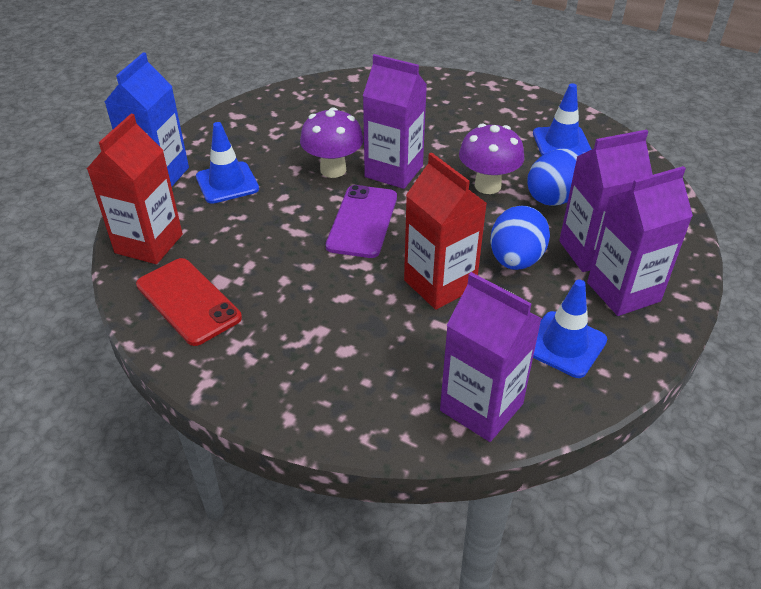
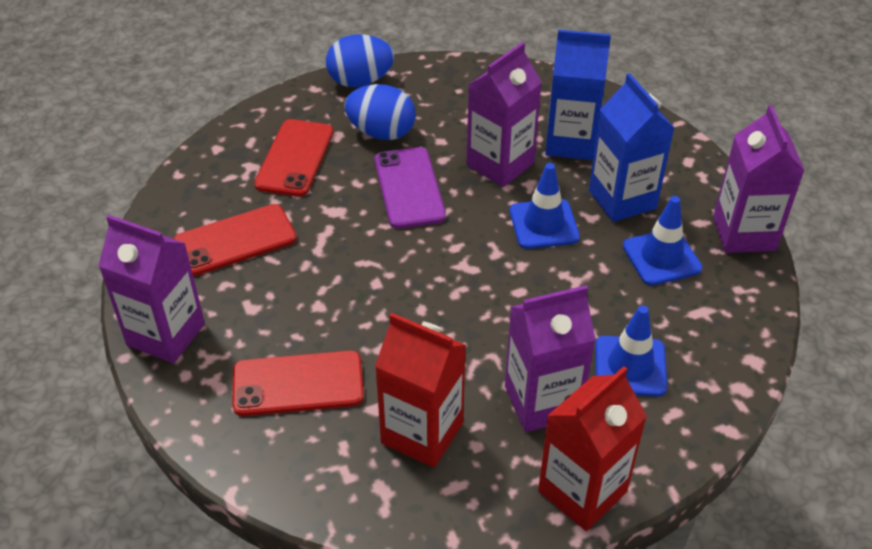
blue carton: 1 -> 2
purple mushroom: 2 -> 0
red phone: 1 -> 3

